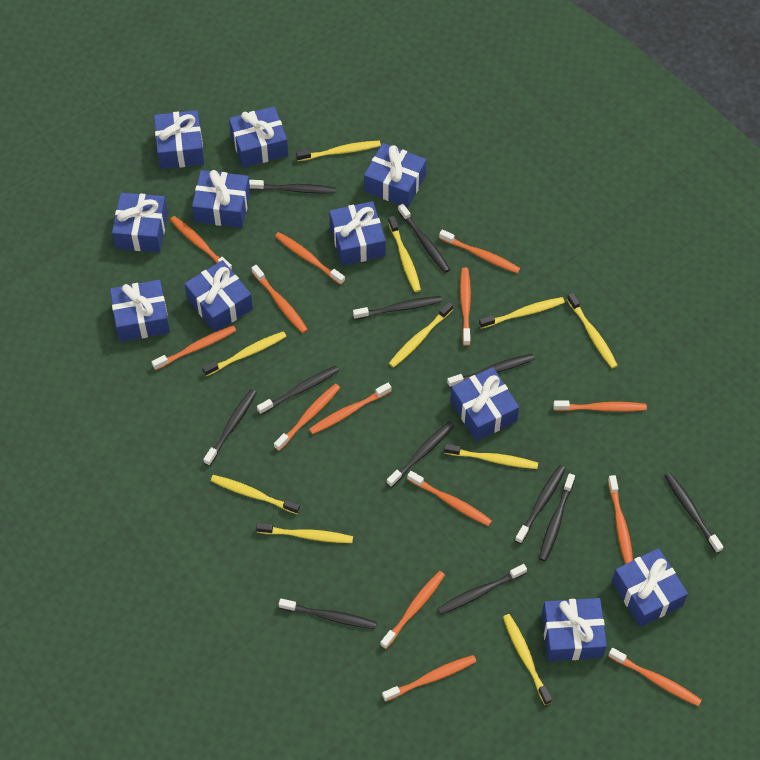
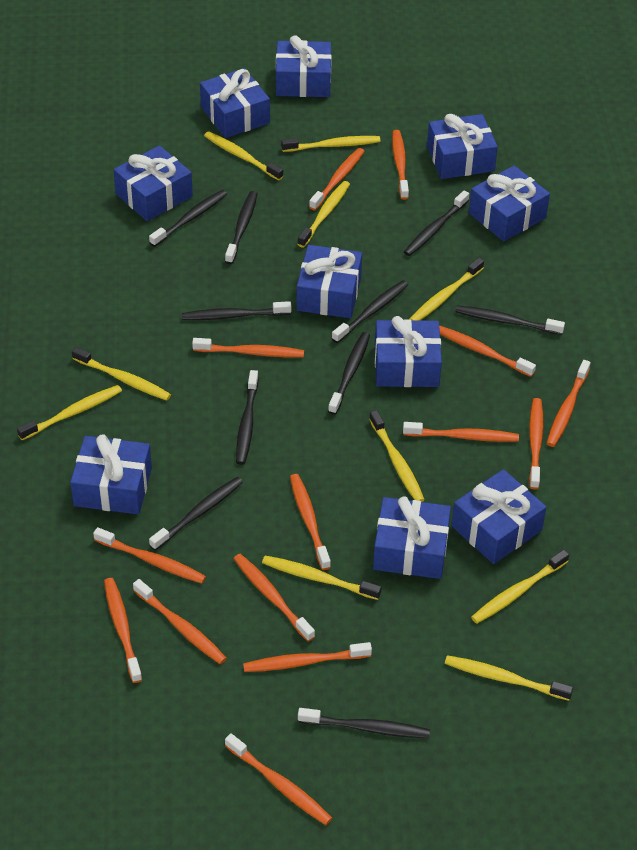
black toothbrush: 12 -> 10
blue gift: 11 -> 10

